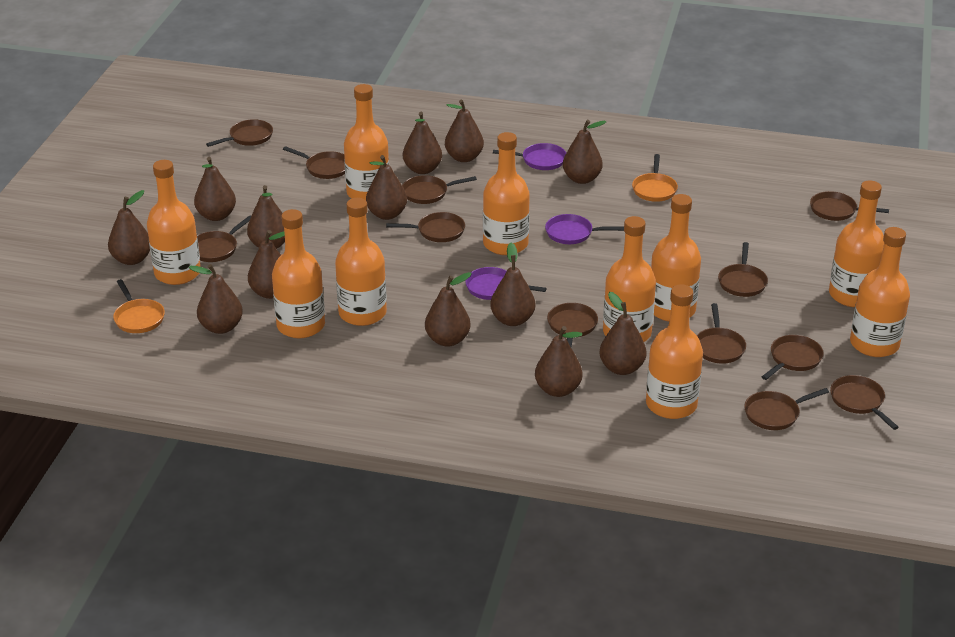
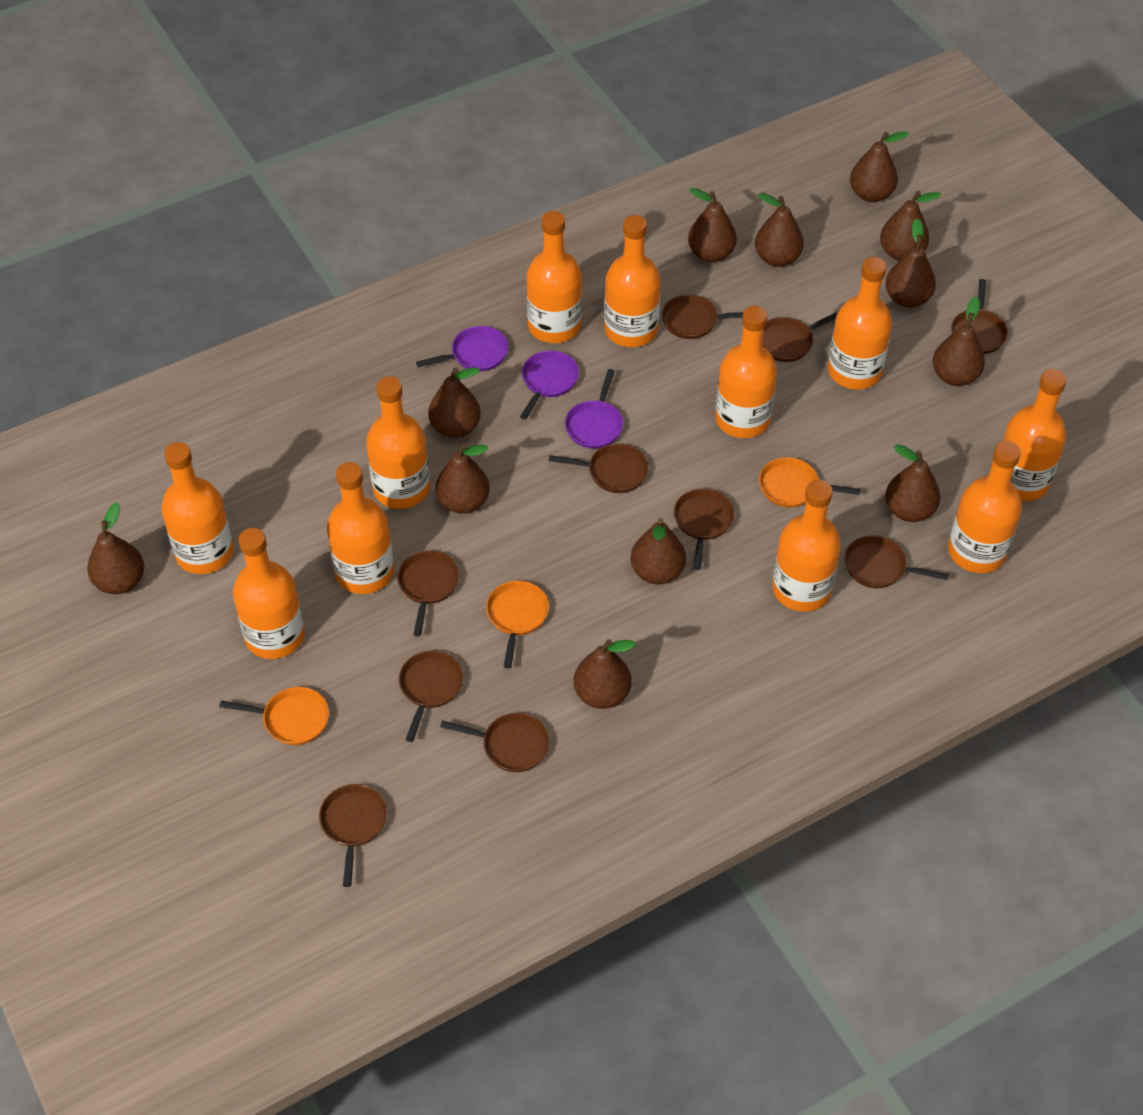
brown pan: 12 -> 10
brown pear: 13 -> 12
orange bottle: 10 -> 11
orange pan: 2 -> 3

